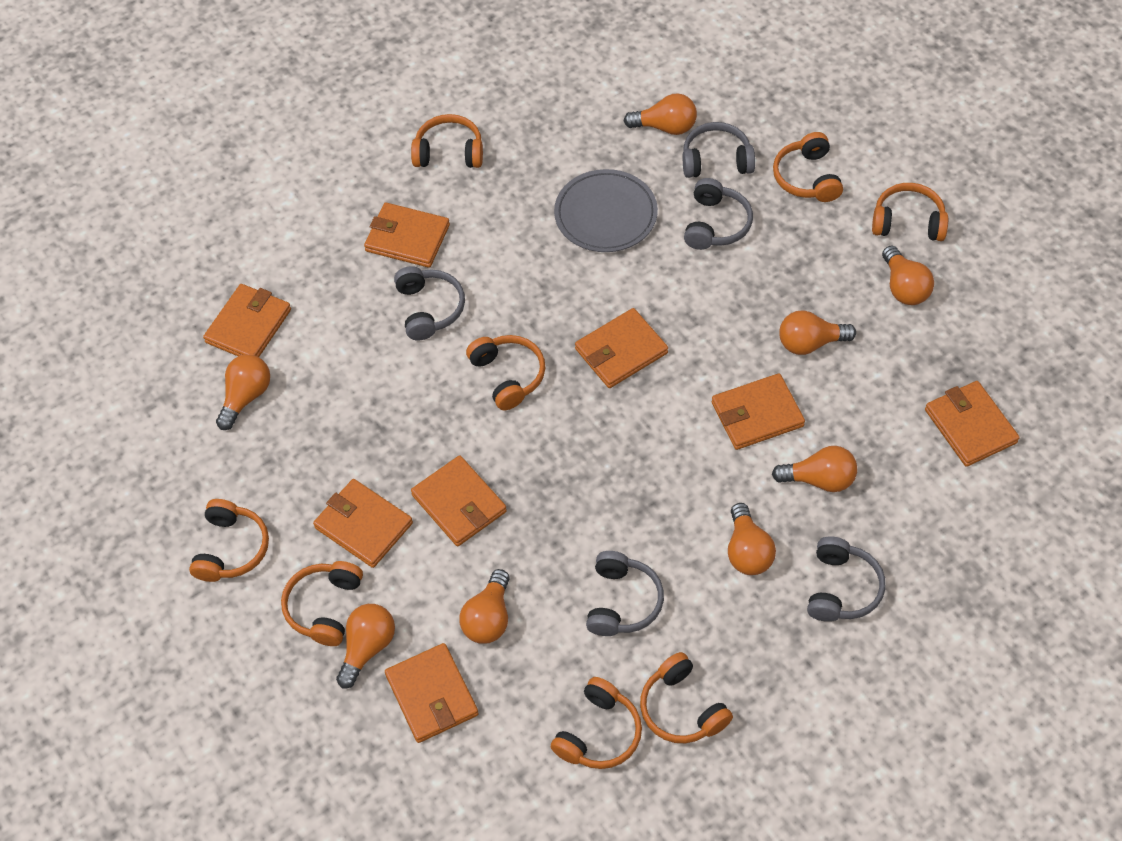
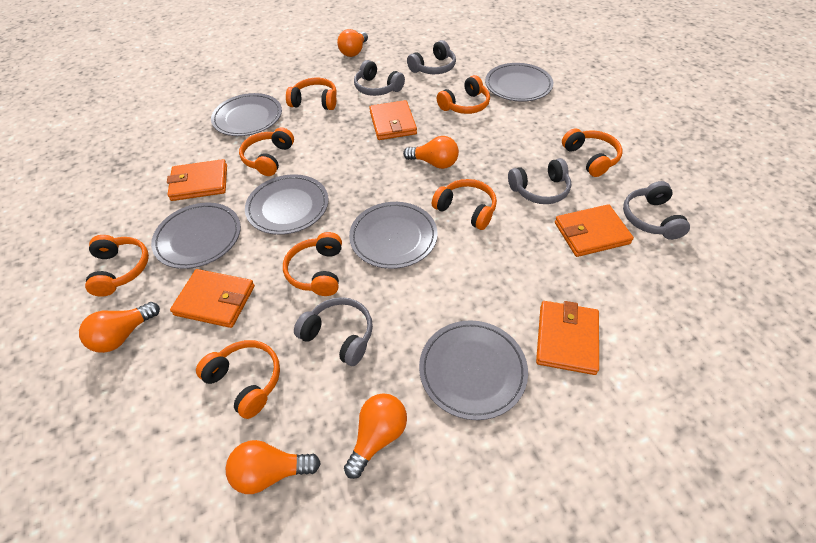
grey plate: 1 -> 6
orange light bulb: 8 -> 5
orange wallet: 8 -> 5

